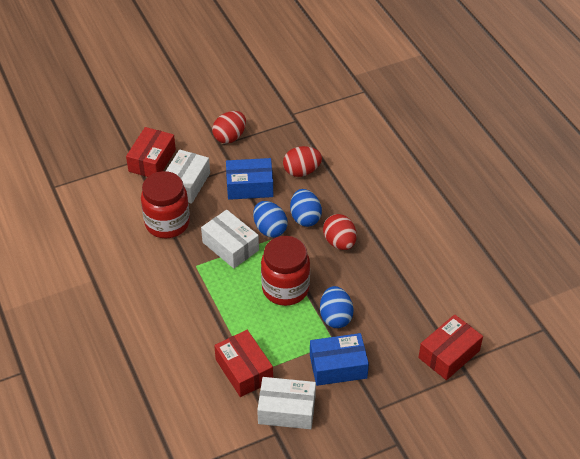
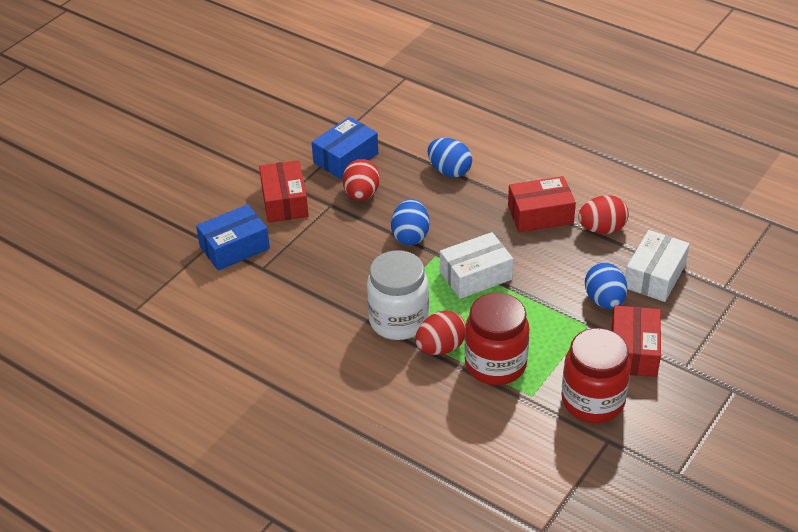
white box: 3 -> 2
white jar: 0 -> 1

